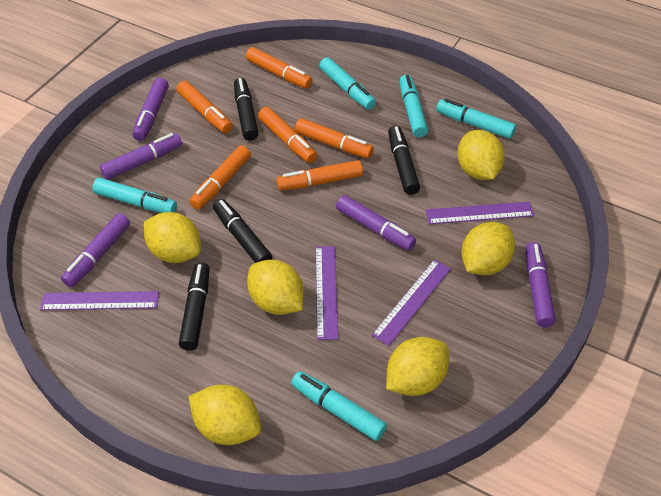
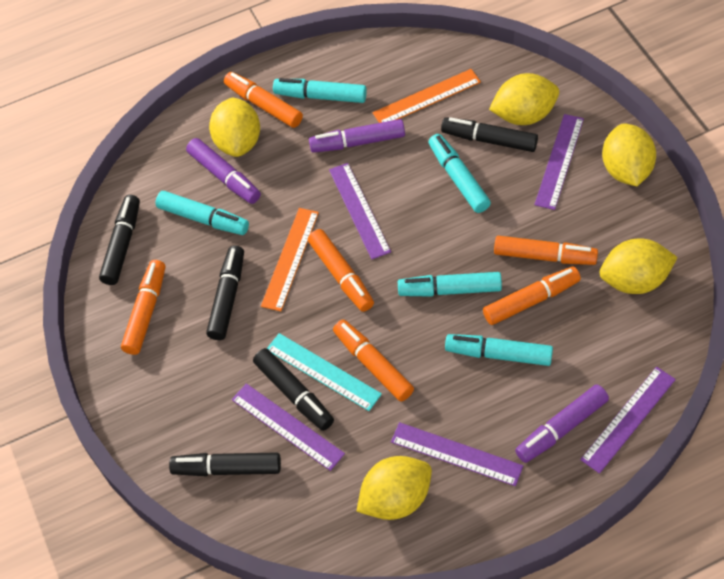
black marker: 4 -> 5
orange ruler: 0 -> 2
purple marker: 5 -> 3
purple ruler: 4 -> 5
turquoise ruler: 0 -> 1
yellow lemon: 6 -> 5

